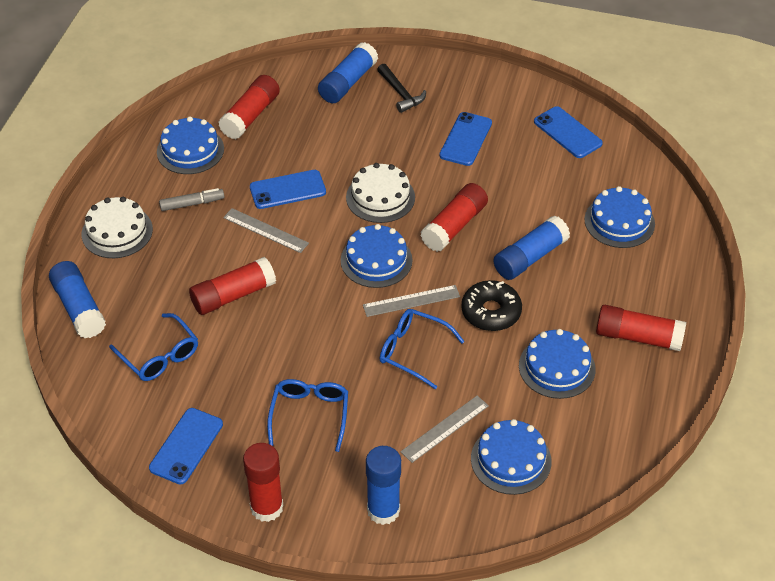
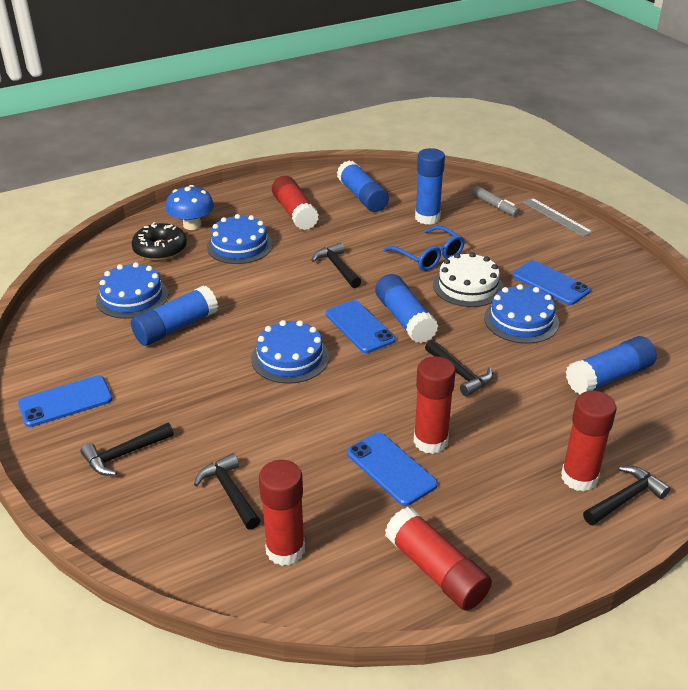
black hammer: 1 -> 5
blue cake: 5 -> 4
blue glasses: 3 -> 1
blue glue stick: 4 -> 5
blue mushroom: 0 -> 1
grey ruler: 3 -> 1
white cake: 2 -> 1

